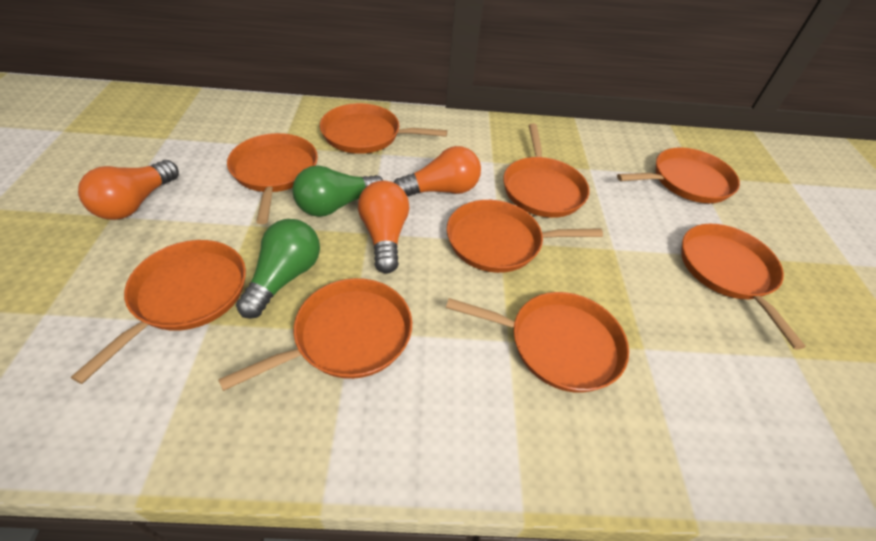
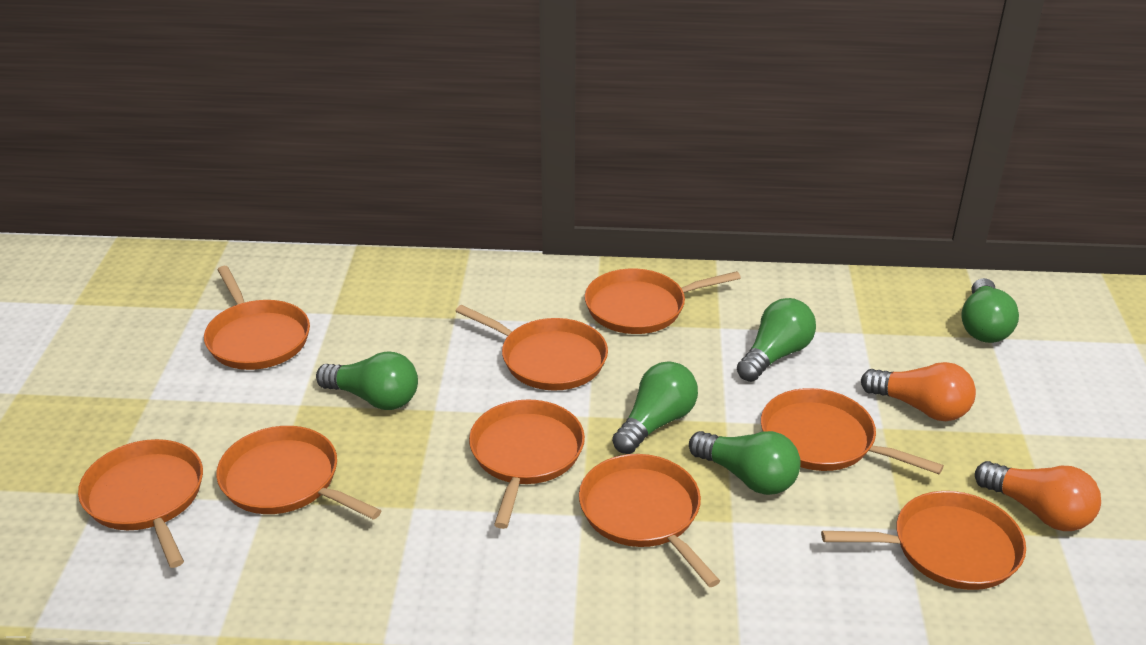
green light bulb: 2 -> 5
orange light bulb: 3 -> 2

